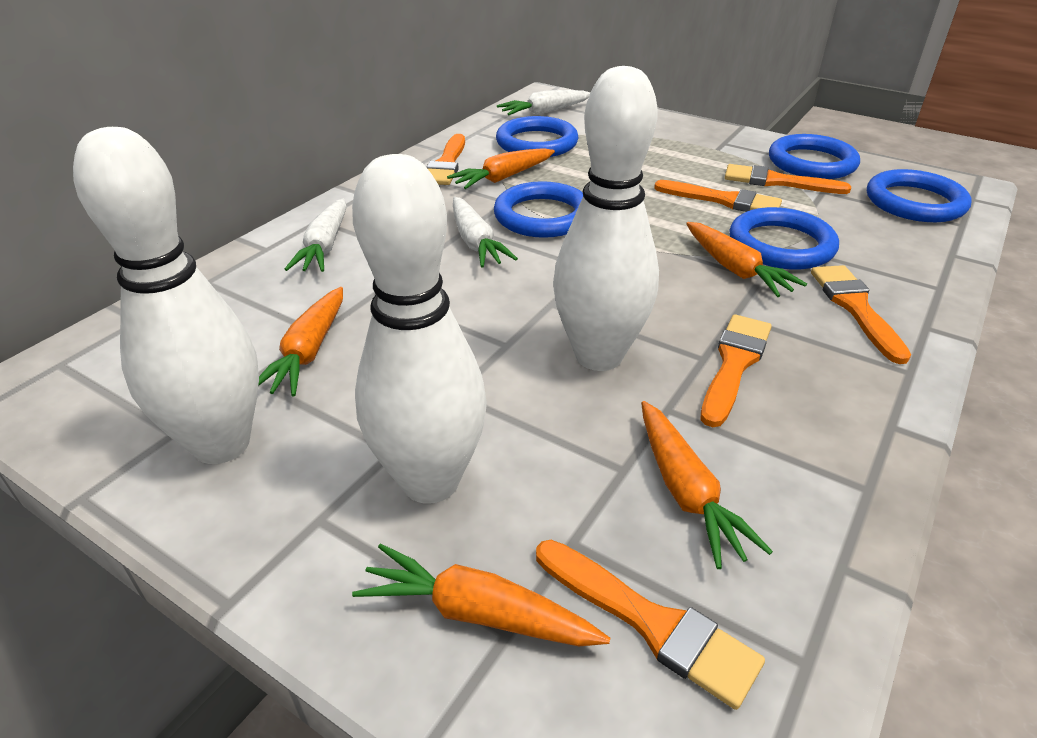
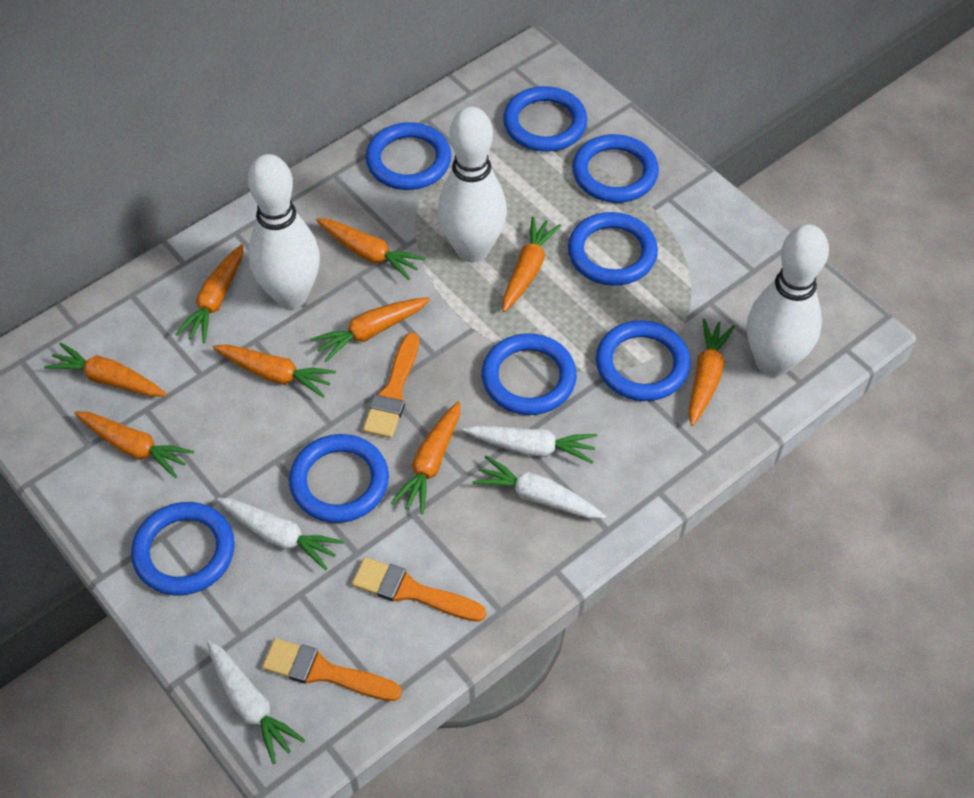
blue ring: 5 -> 8
orange brush: 6 -> 3
orange carrot: 5 -> 9
white carrot: 3 -> 4

